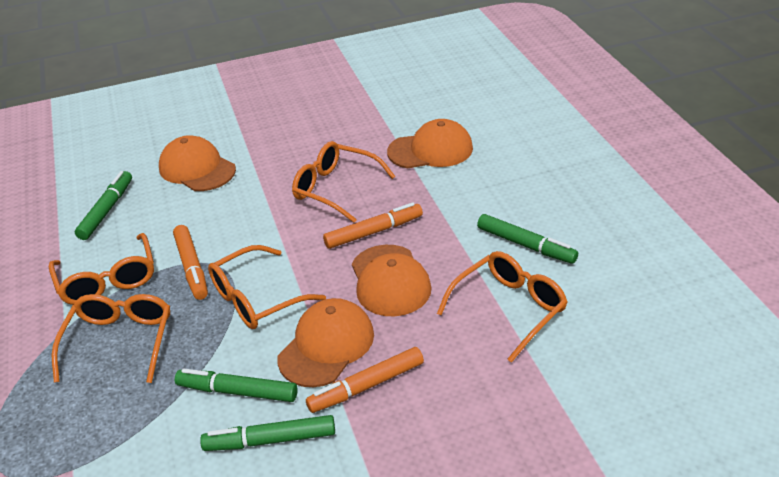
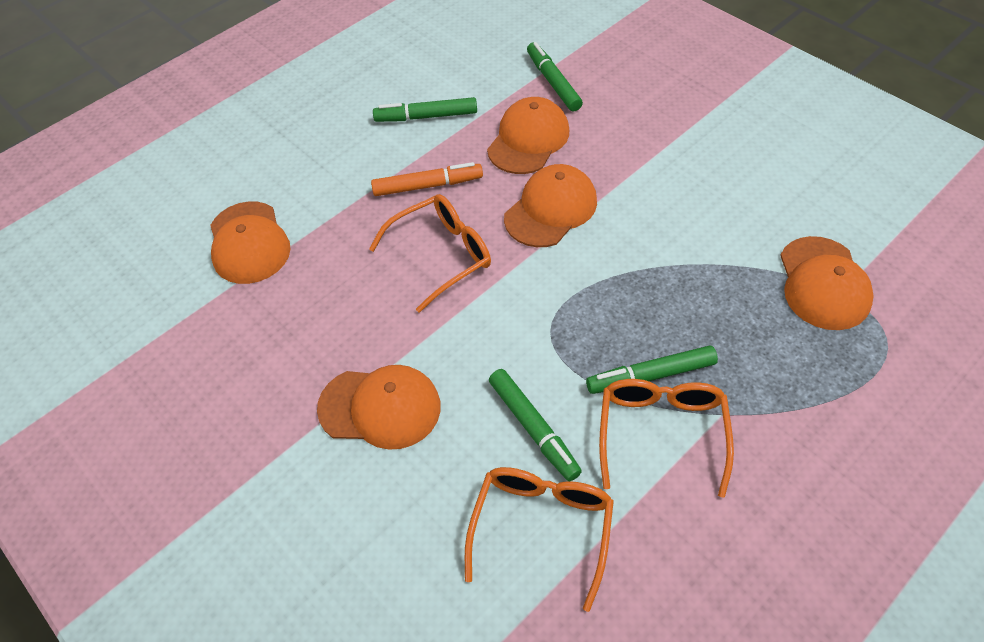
orange cap: 4 -> 5
orange glasses: 5 -> 3
orange marker: 3 -> 1

